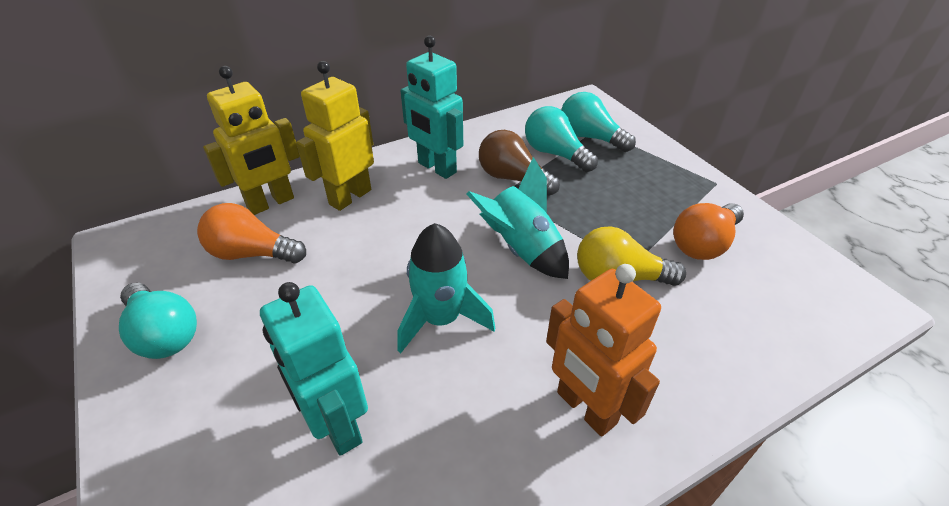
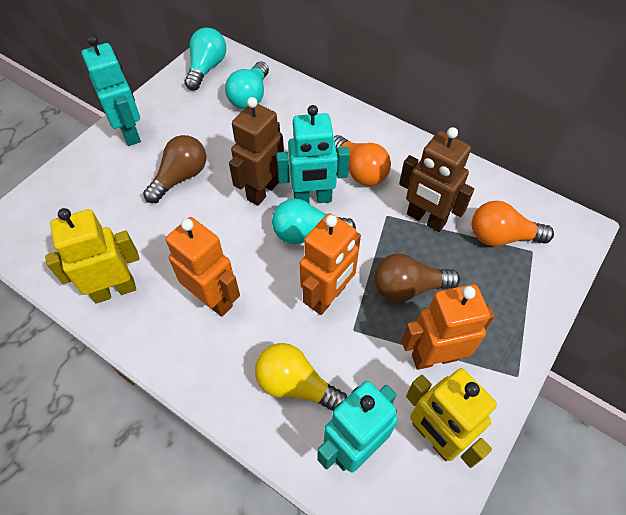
brown light bulb: 1 -> 2
brown robot: 0 -> 2
orange robot: 1 -> 3
turquoise robot: 2 -> 3
turquoise rocket: 2 -> 0

